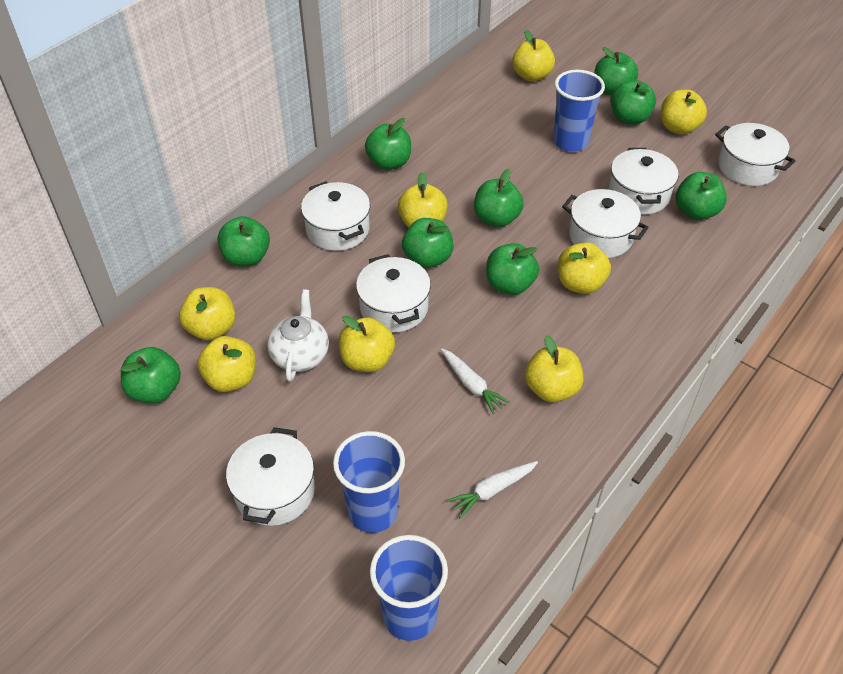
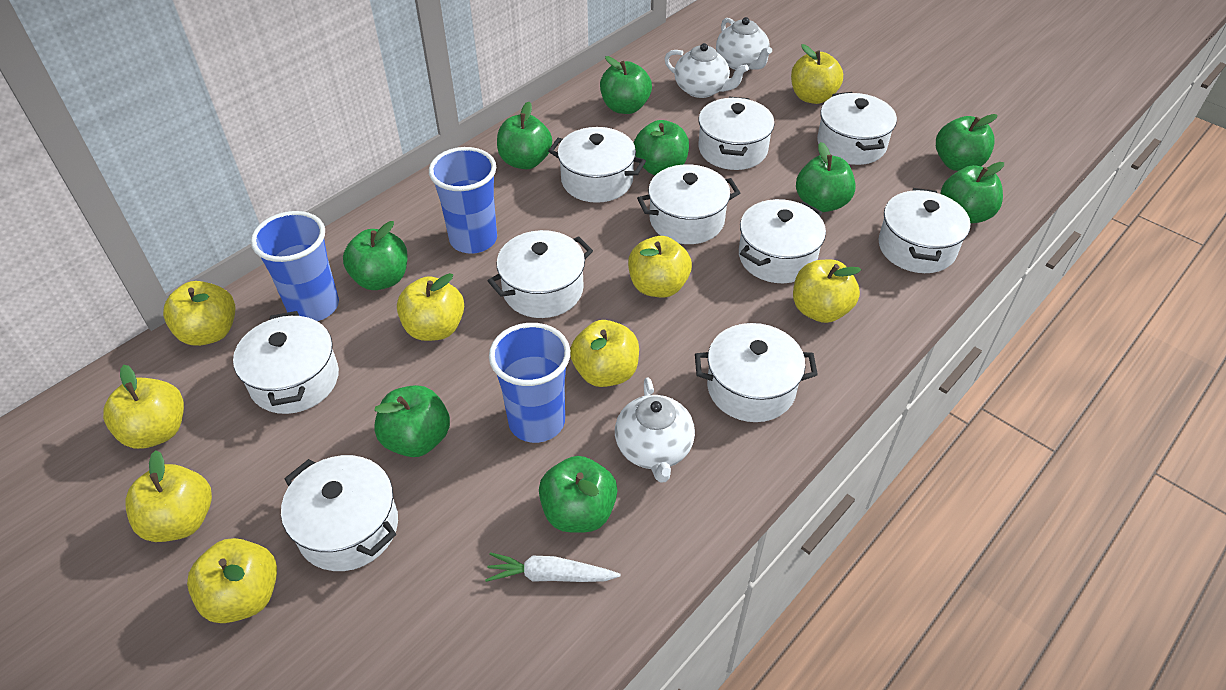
white carrot: 2 -> 1
white pot: 6 -> 10
white teapot: 1 -> 3
yellow apple: 8 -> 9

